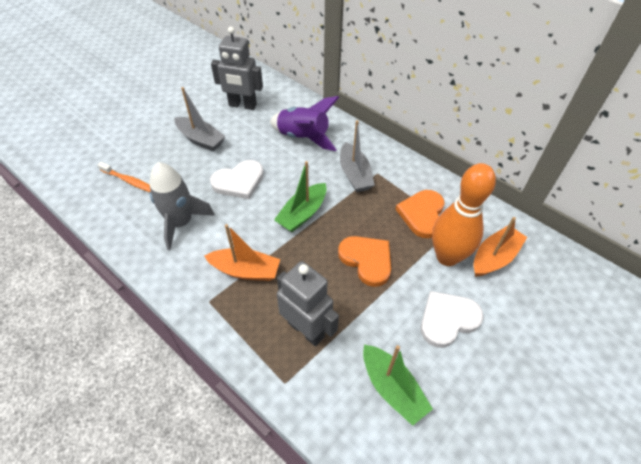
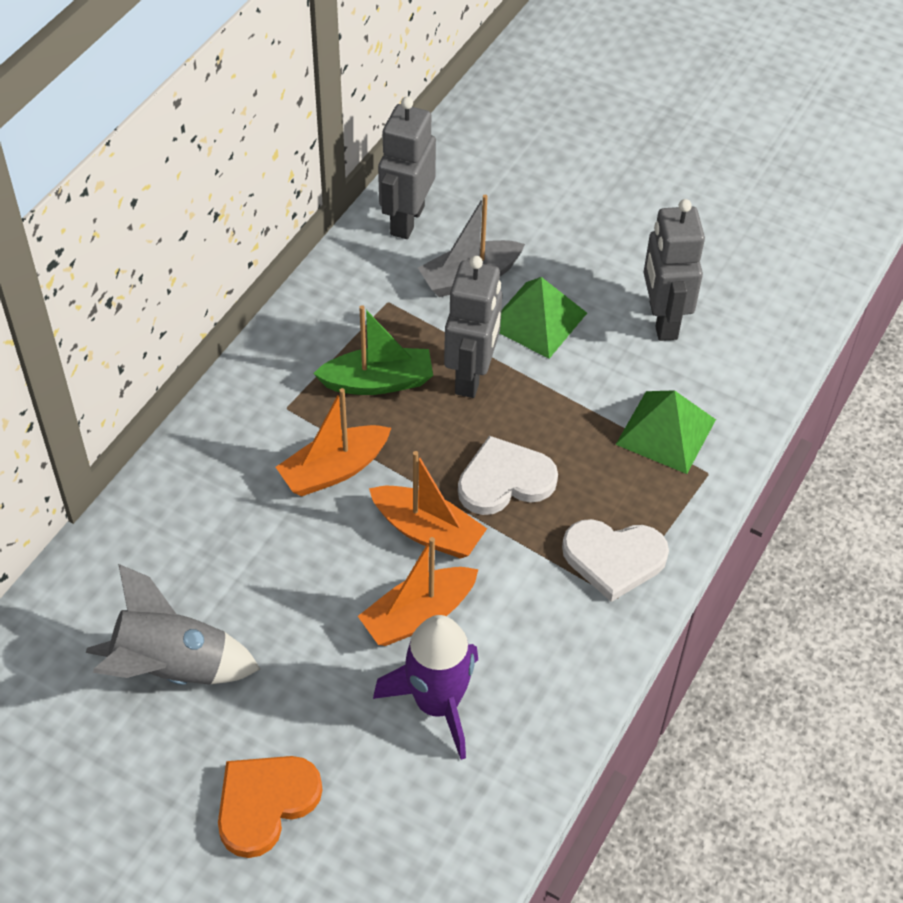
green boat: 2 -> 1
green pyramid: 0 -> 2
grey boat: 2 -> 1
grey robot: 2 -> 3
orange boat: 2 -> 3
orange bowling pin: 1 -> 0
orange heart: 2 -> 1
orange toothbrush: 1 -> 0

